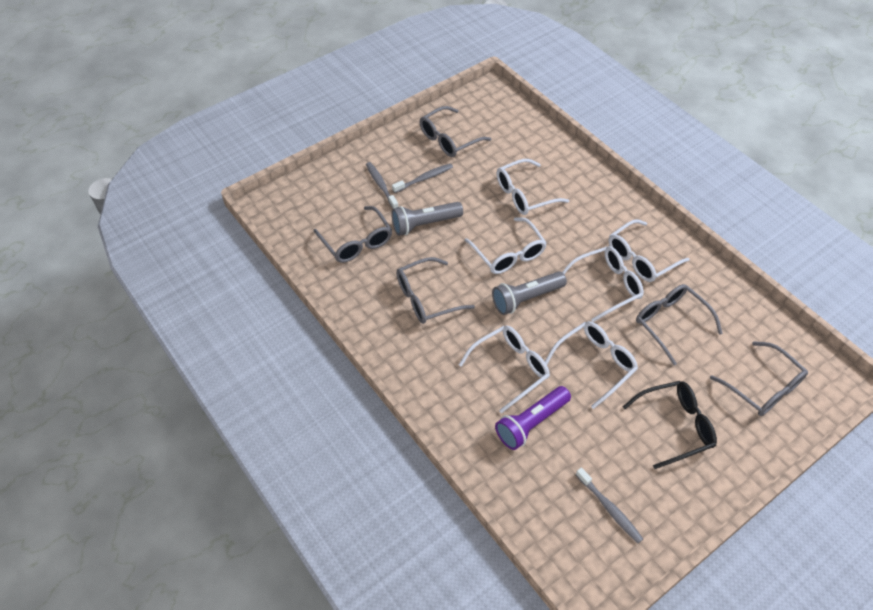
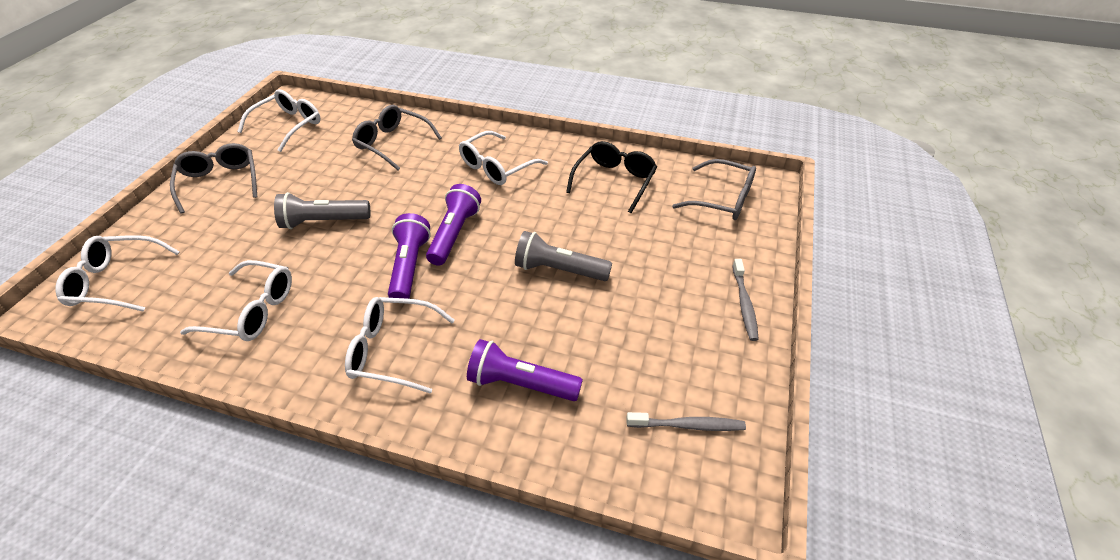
grey glasses: 5 -> 3
grey toothbrush: 3 -> 2
purple flashlight: 1 -> 3
white glasses: 6 -> 5

